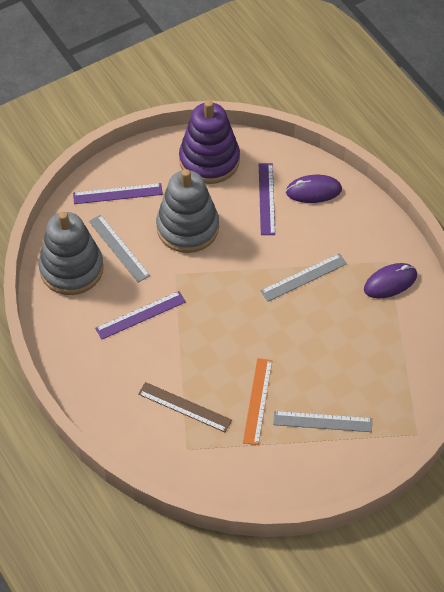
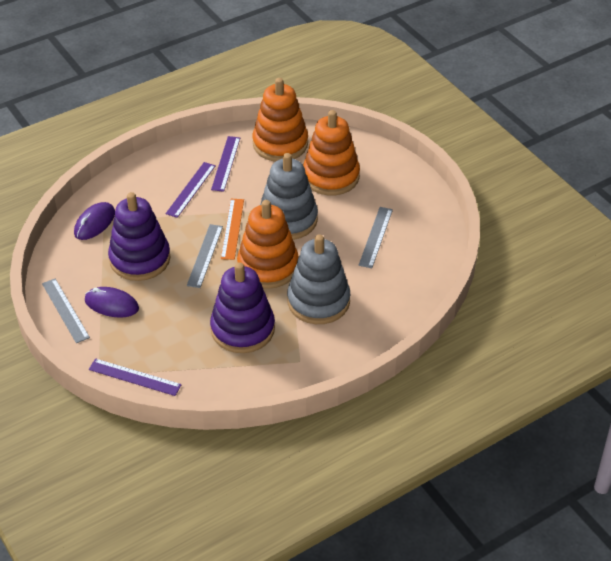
brown ruler: 1 -> 0
orange stacking toy: 0 -> 3
purple stacking toy: 1 -> 2

